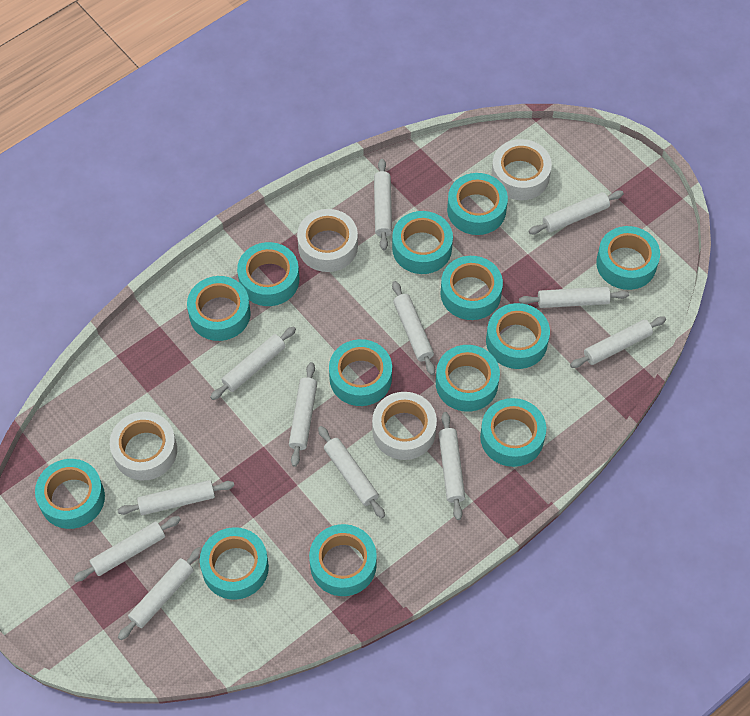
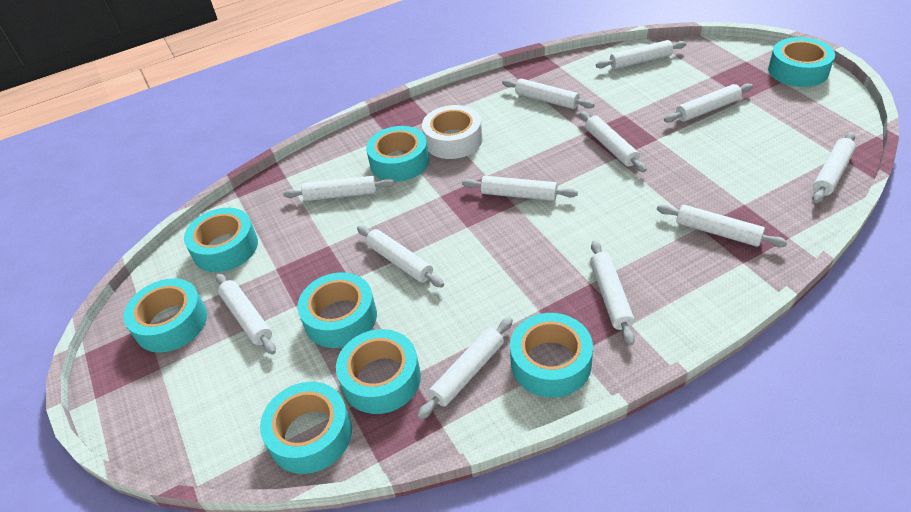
turquoise tape: 13 -> 8
white tape: 4 -> 1

